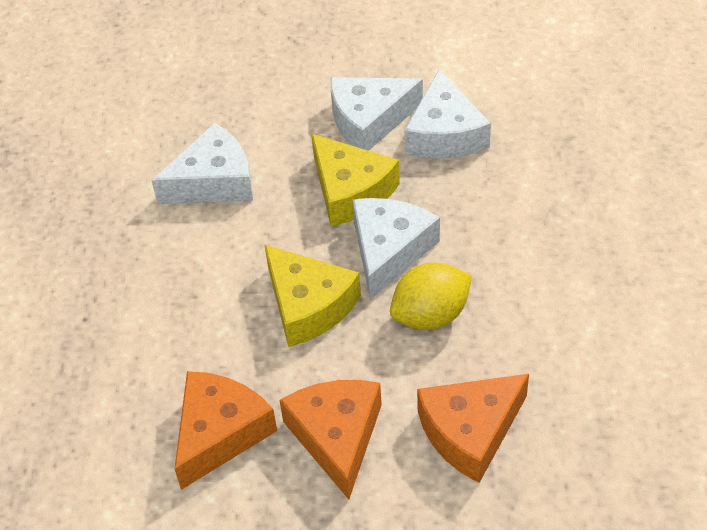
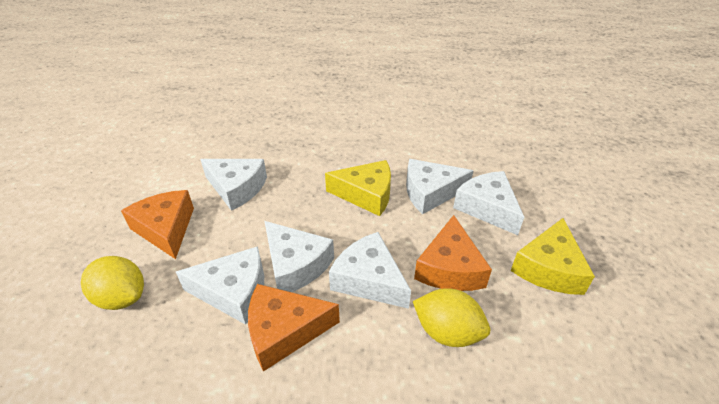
white cheese: 4 -> 6
yellow lemon: 1 -> 2

